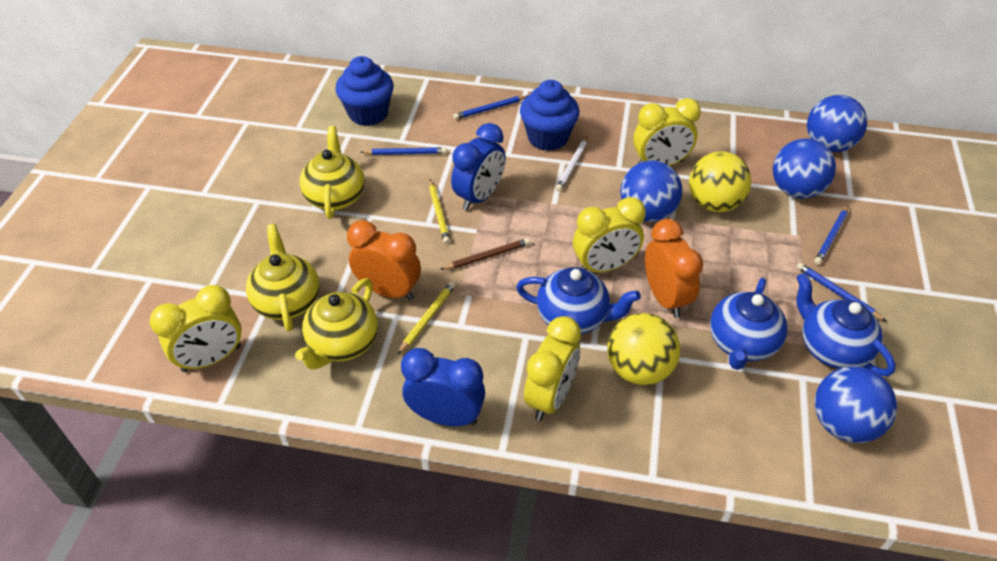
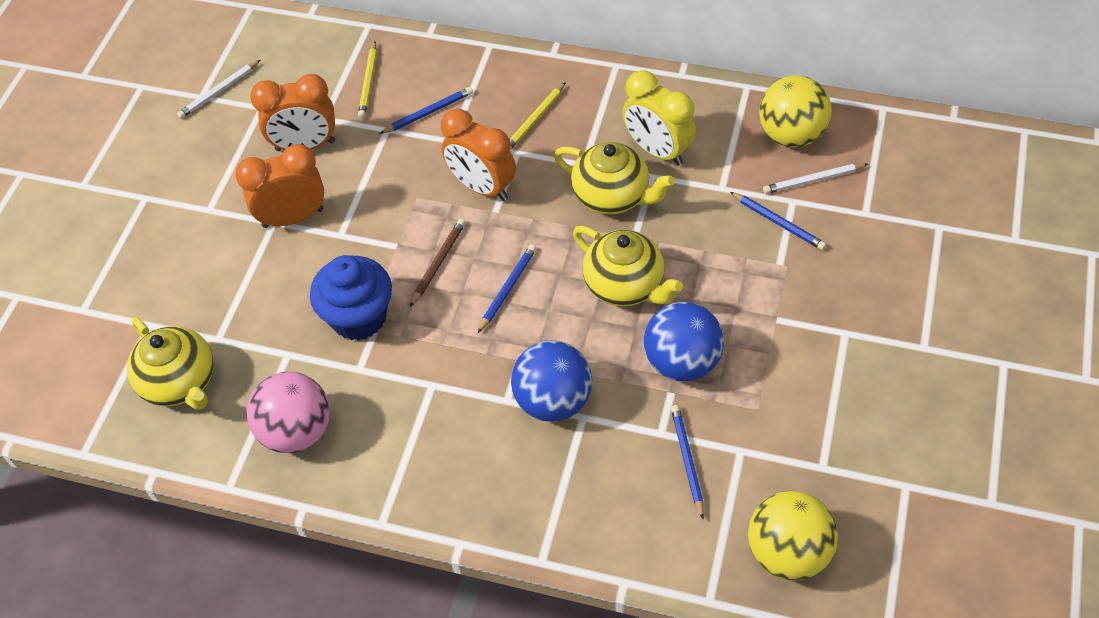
blue ball: 4 -> 2
blue clock: 2 -> 0
blue cupcake: 2 -> 1
blue teapot: 3 -> 0
orange clock: 2 -> 3
pink ball: 0 -> 1
white pencil: 1 -> 2
yellow clock: 4 -> 1

